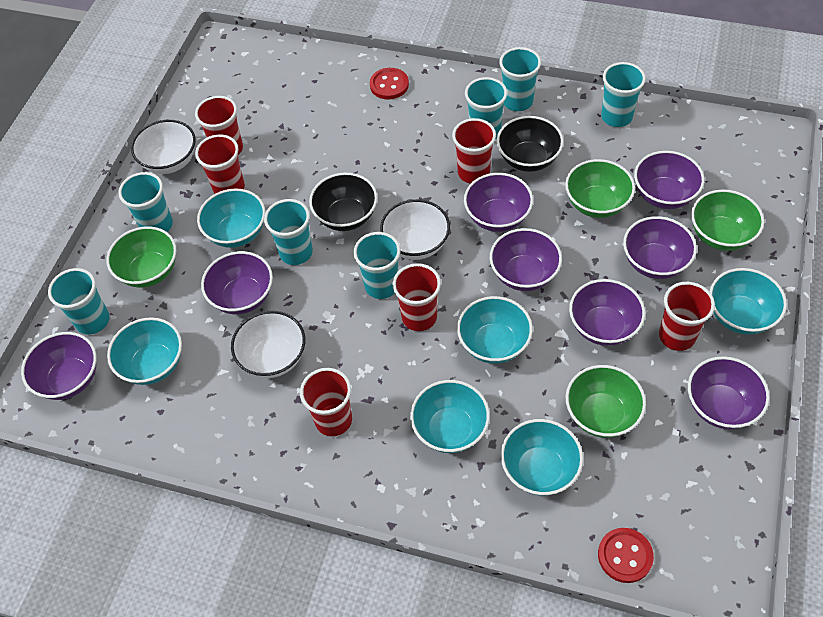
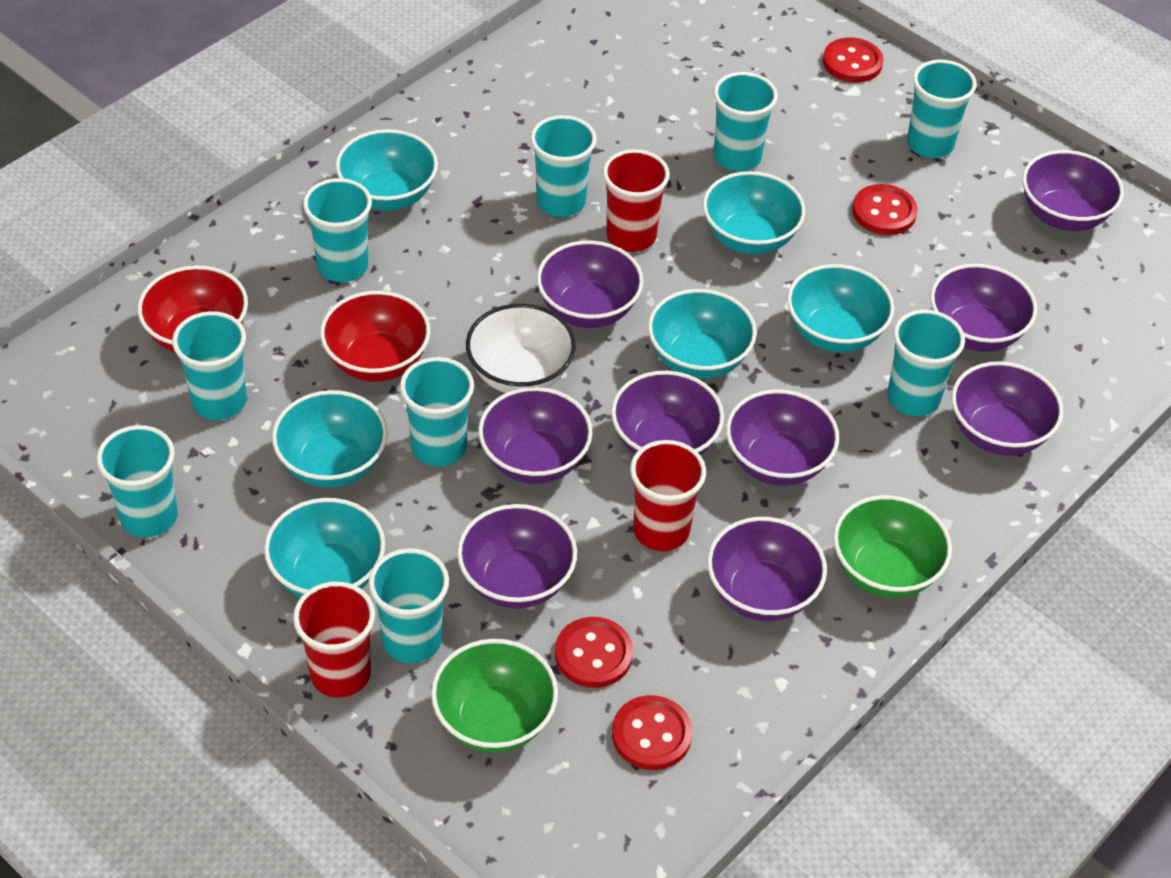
black bowl: 2 -> 0
green bowl: 4 -> 2
purple bowl: 8 -> 9
red bowl: 0 -> 2
red button: 2 -> 4
red cup: 6 -> 3
turquoise cup: 7 -> 9
white bowl: 3 -> 1

